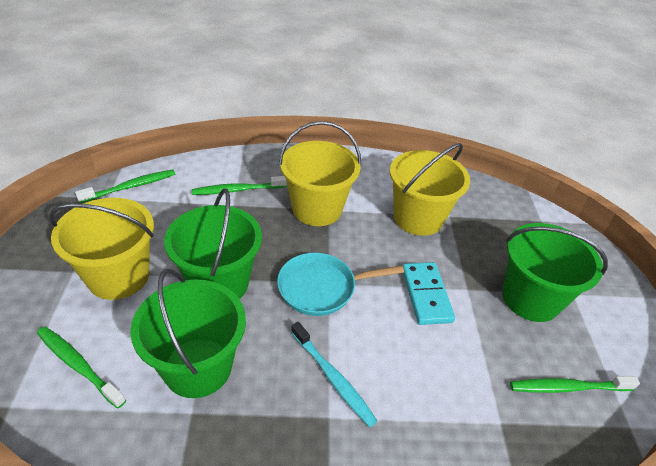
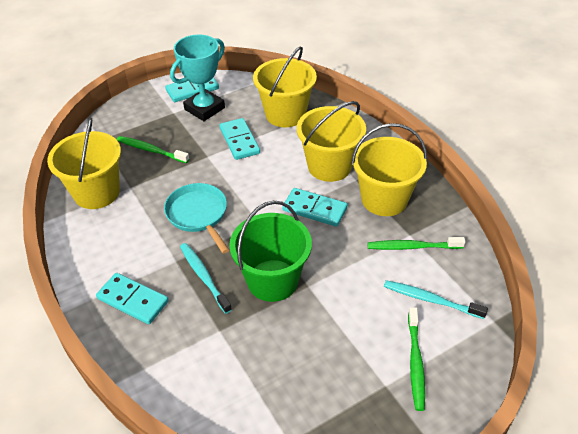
green bucket: 3 -> 1
green toothbrush: 4 -> 3
turquoise domino: 1 -> 4
turquoise toothbrush: 1 -> 2
turquoise trophy: 0 -> 1
yellow bucket: 3 -> 4

